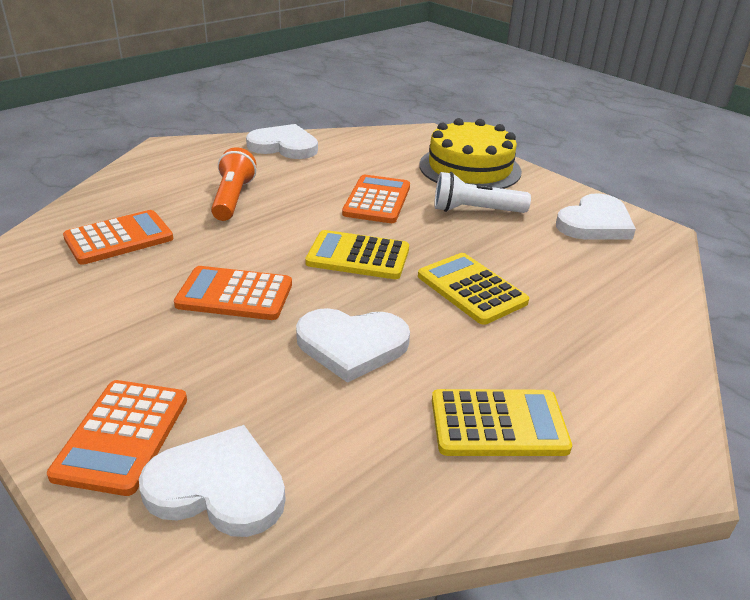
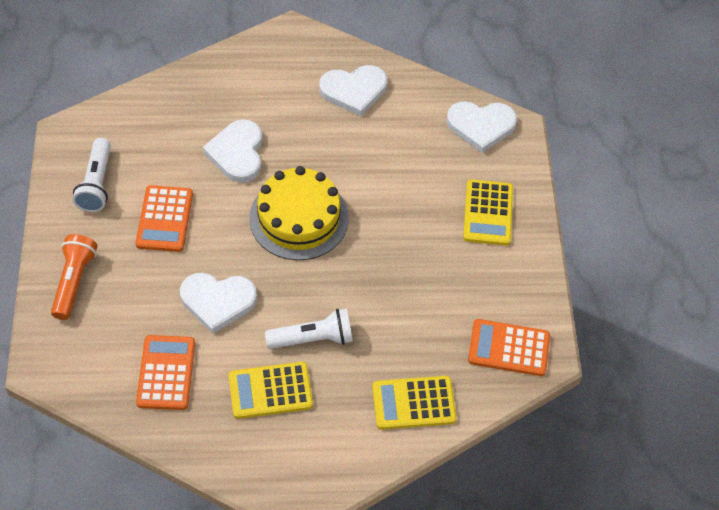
orange calculator: 4 -> 3
white flashlight: 1 -> 2

